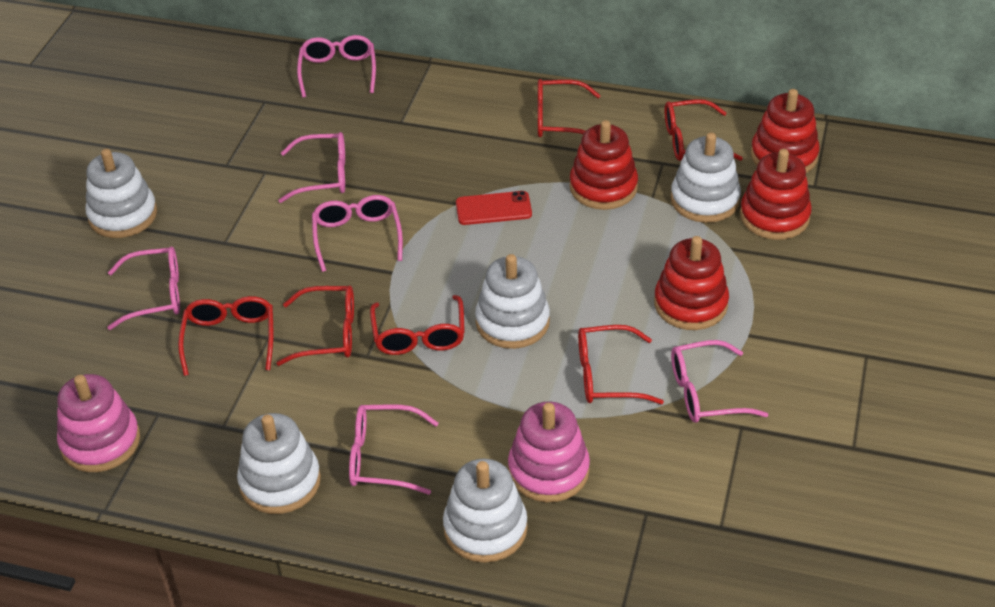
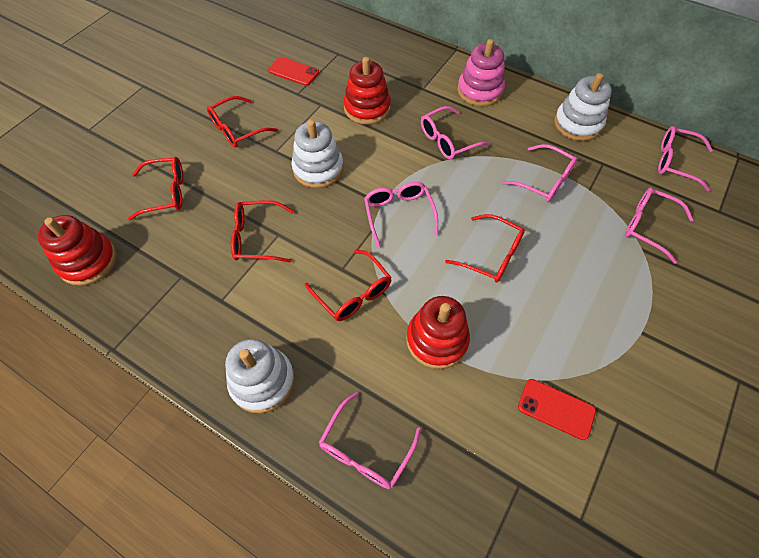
pink stacking toy: 2 -> 1
red glasses: 6 -> 5
red phone: 1 -> 2
red stacking toy: 4 -> 3
white stacking toy: 5 -> 3

